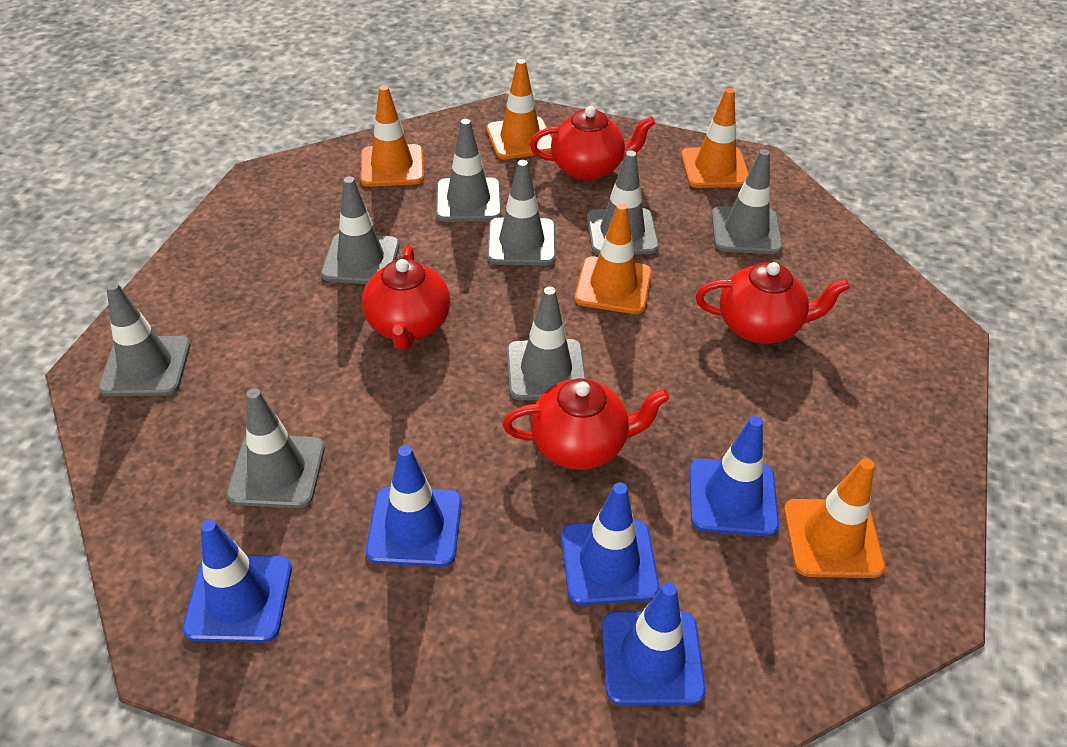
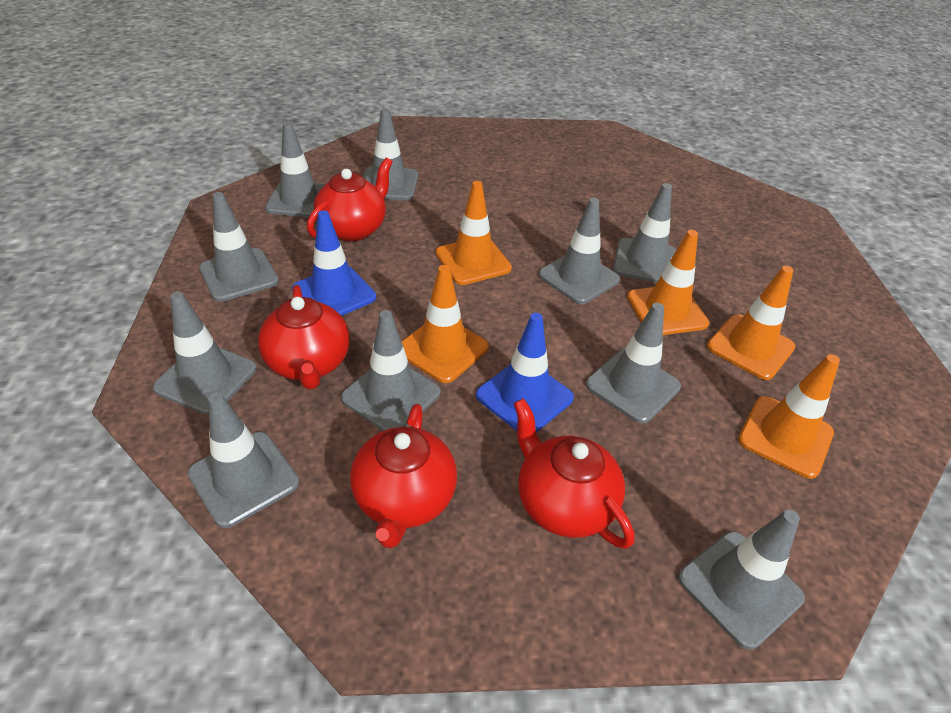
blue traffic cone: 5 -> 2
grey traffic cone: 8 -> 10

